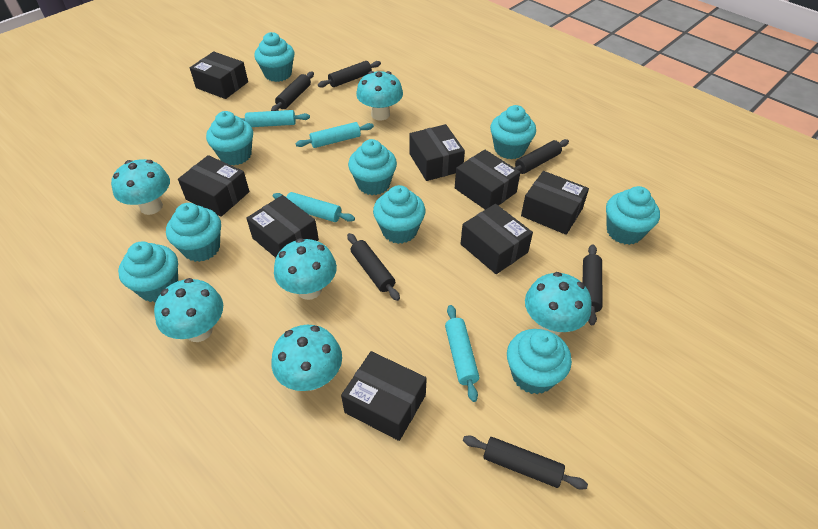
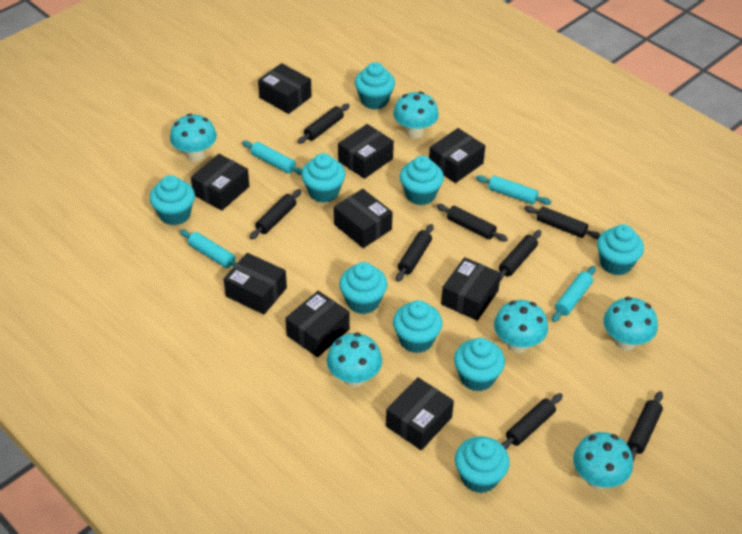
black box: 8 -> 9
black rolling pin: 6 -> 8

